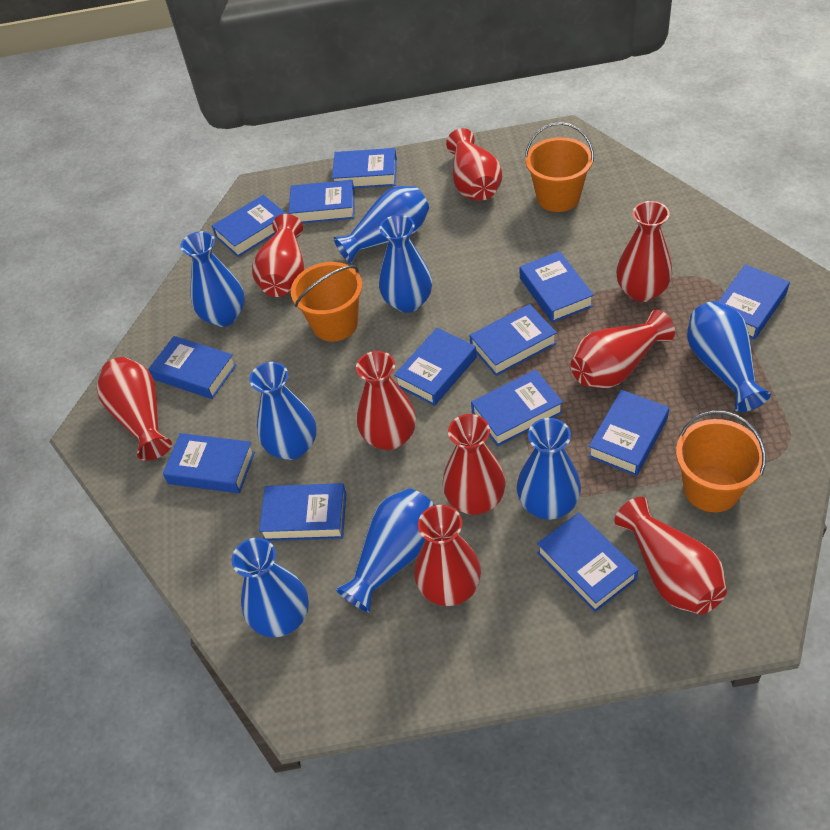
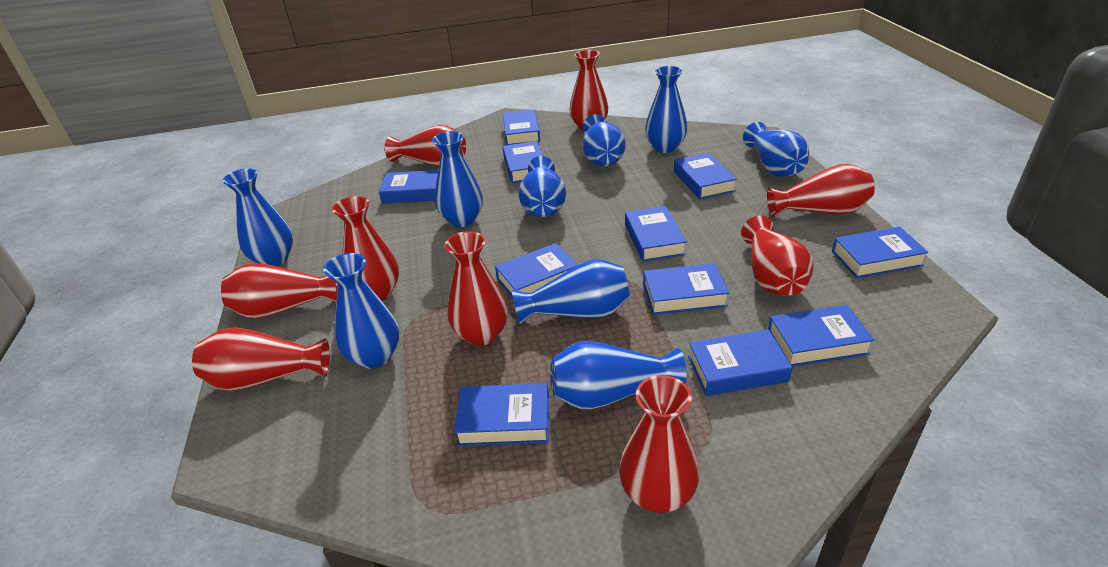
blue book: 13 -> 11
blue vase: 8 -> 9
orange bucket: 3 -> 0

